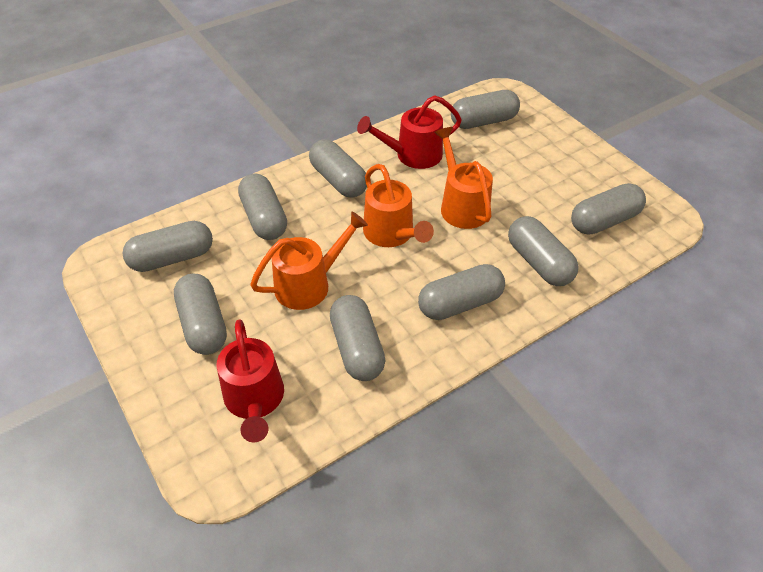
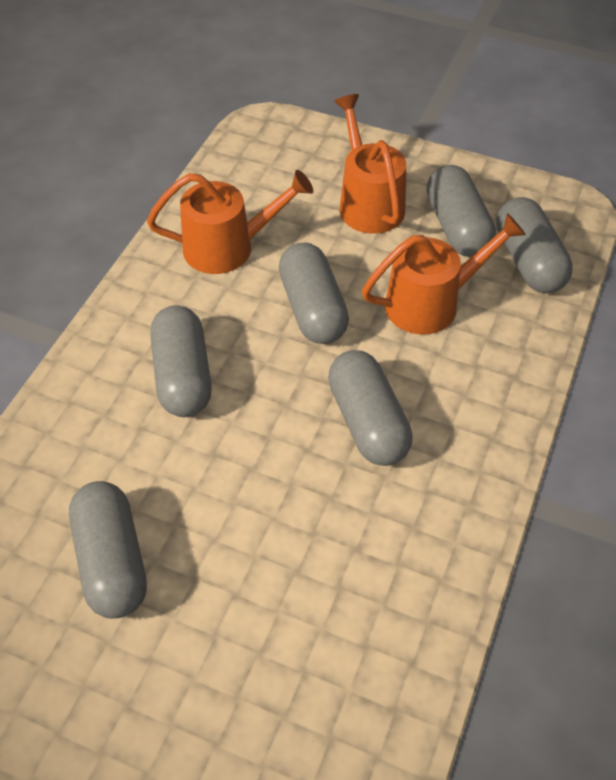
grey capsule: 9 -> 6
red watering can: 2 -> 0

